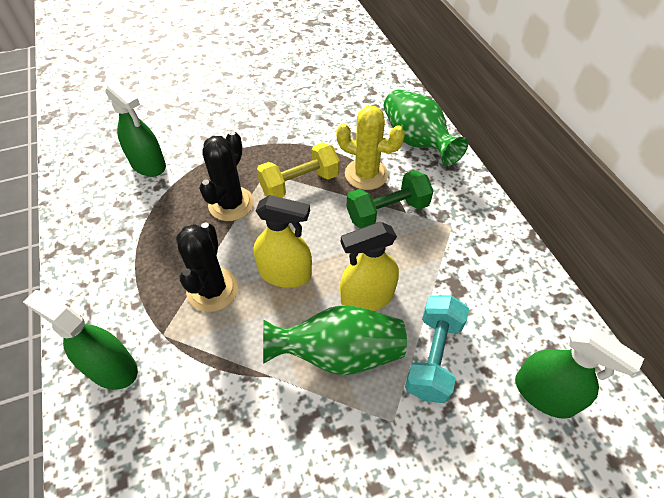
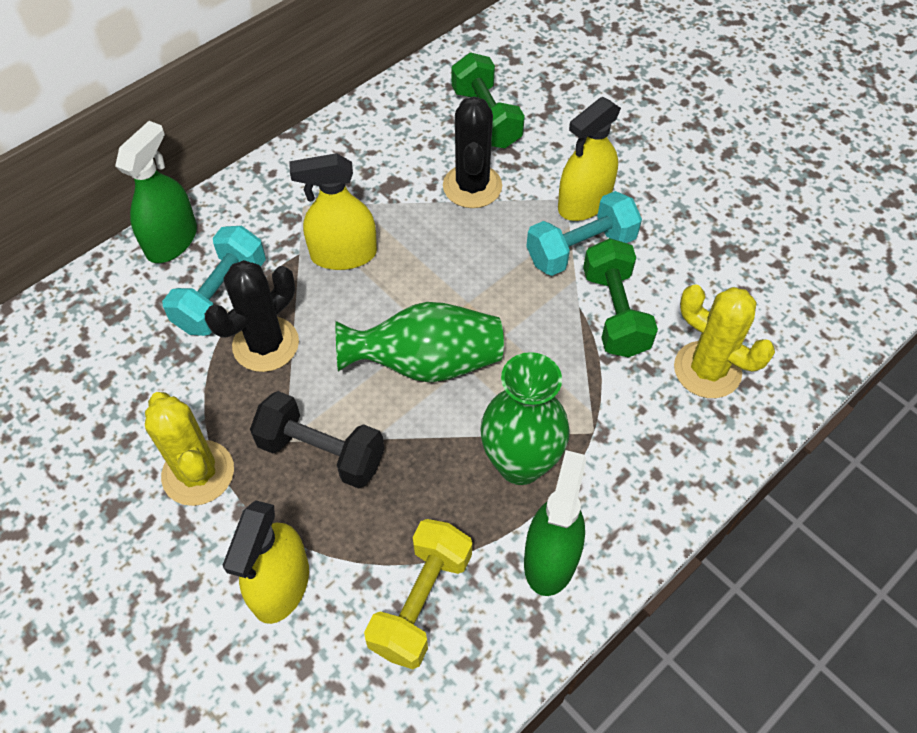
black dumbbell: 0 -> 1
green dumbbell: 1 -> 2
green spray bottle: 3 -> 2
turquoise dumbbell: 1 -> 2
yellow cactus: 1 -> 2
yellow spray bottle: 2 -> 3

